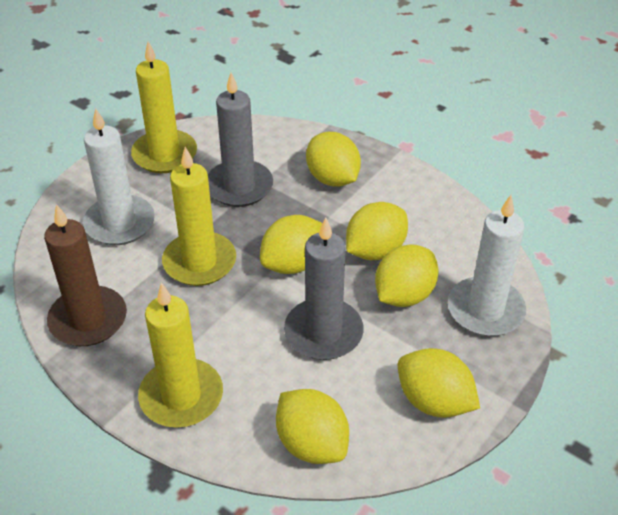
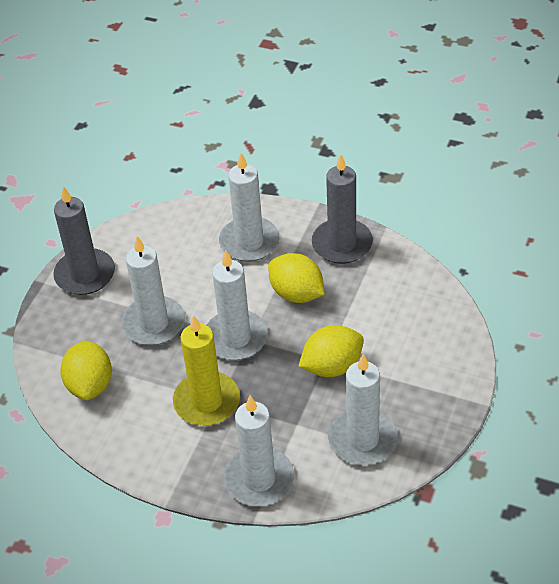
brown candle: 1 -> 0
white candle: 2 -> 5
yellow candle: 3 -> 1
yellow lemon: 6 -> 3

